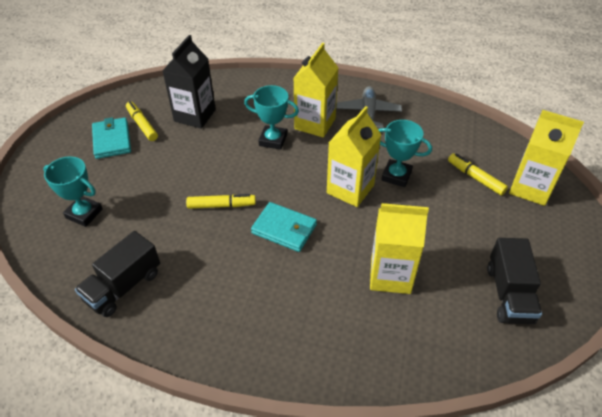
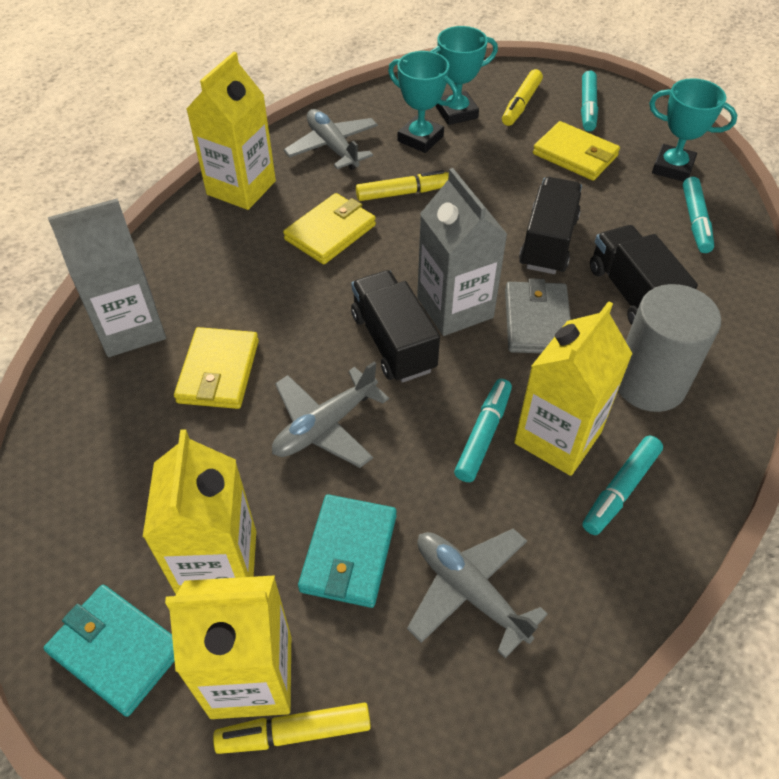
black carton: 1 -> 0
black truck: 2 -> 3
grey carton: 0 -> 2
grey cylinder: 0 -> 1
grey plane: 1 -> 3
grey wallet: 0 -> 1
turquoise marker: 0 -> 4
yellow wallet: 0 -> 3

